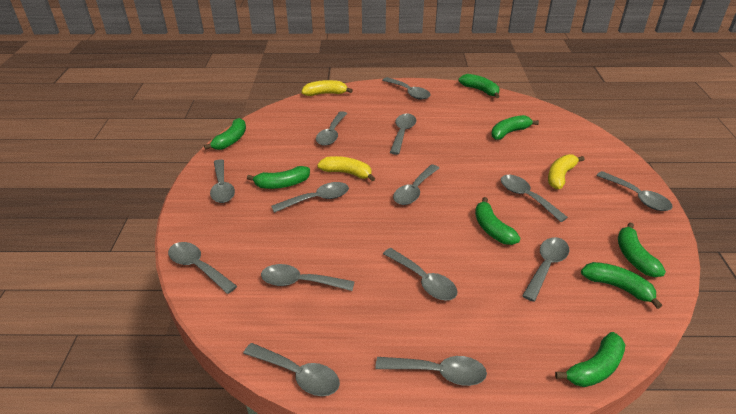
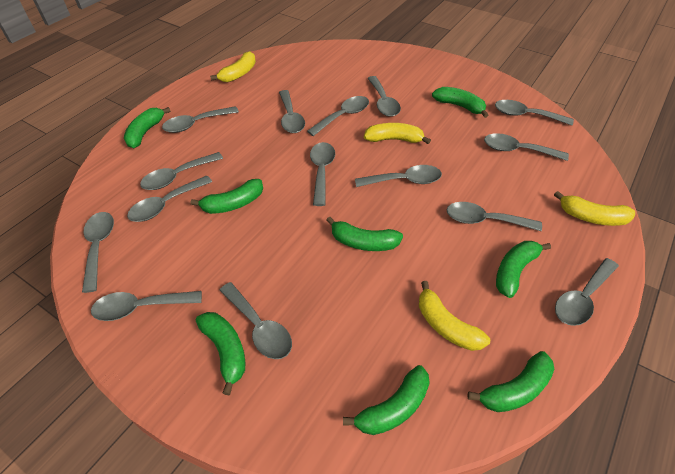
grey spoon: 14 -> 15
yellow banana: 3 -> 4

